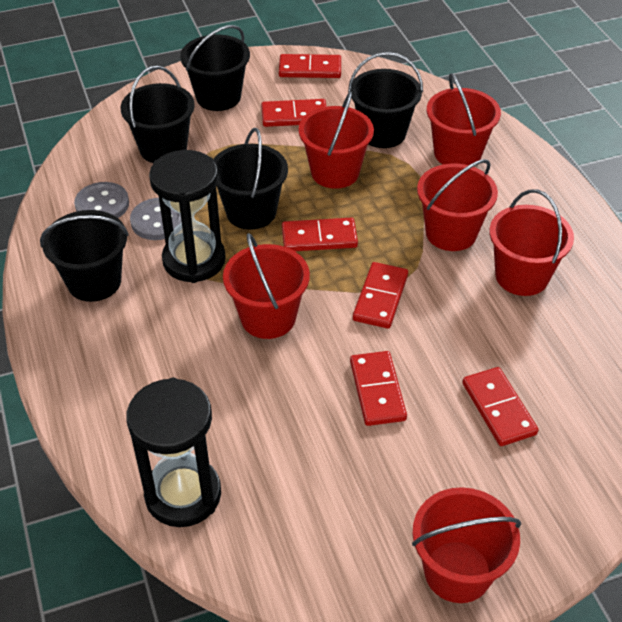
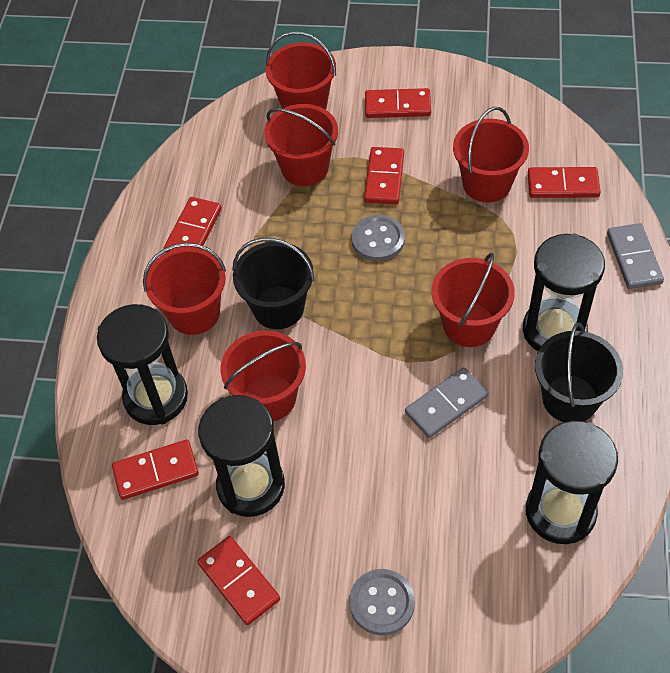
black bucket: 5 -> 2
black hourglass: 2 -> 4
grey domino: 0 -> 2

